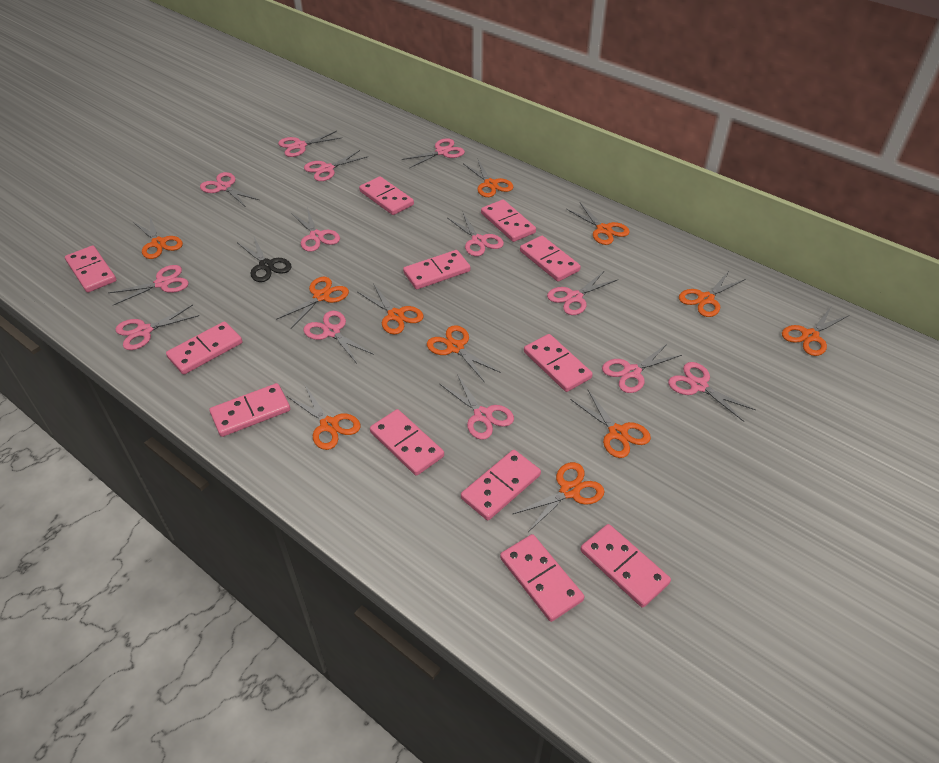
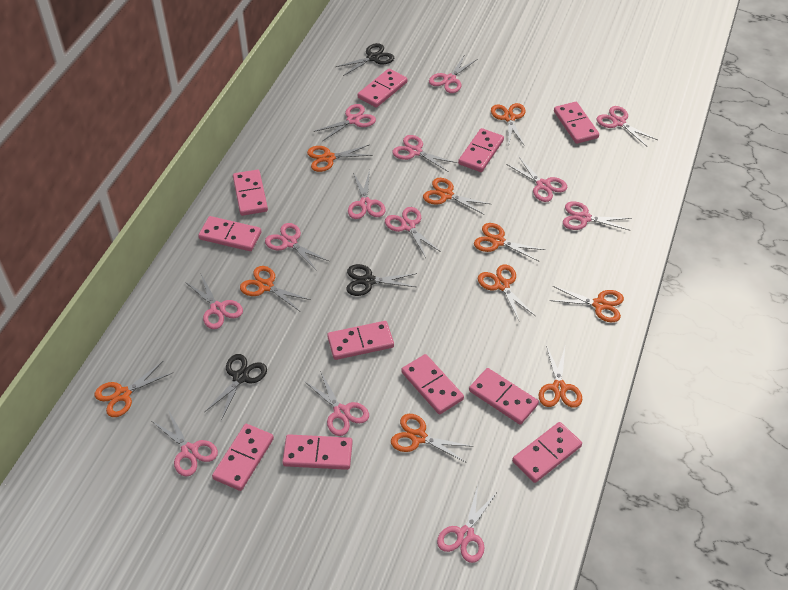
black scissors: 1 -> 3
orange scissors: 11 -> 10
pink domino: 12 -> 11

